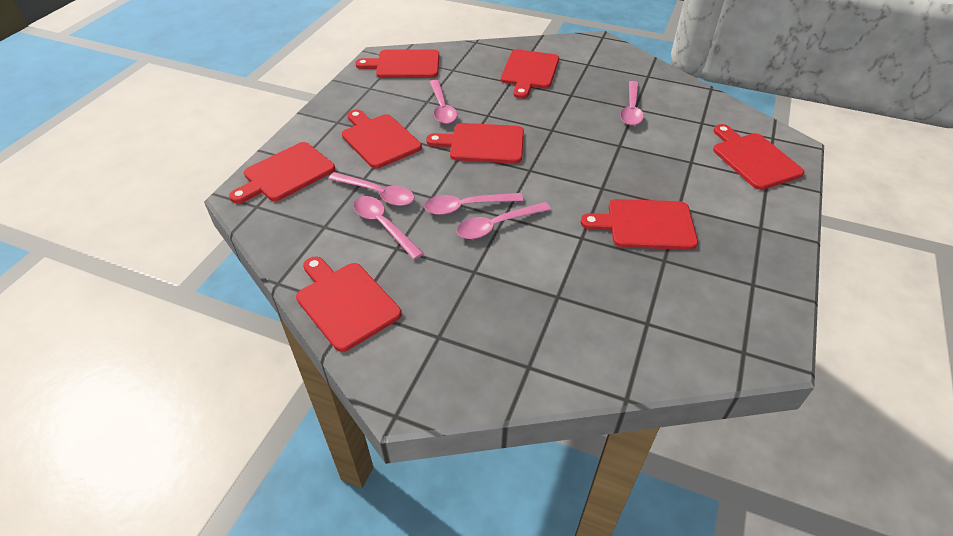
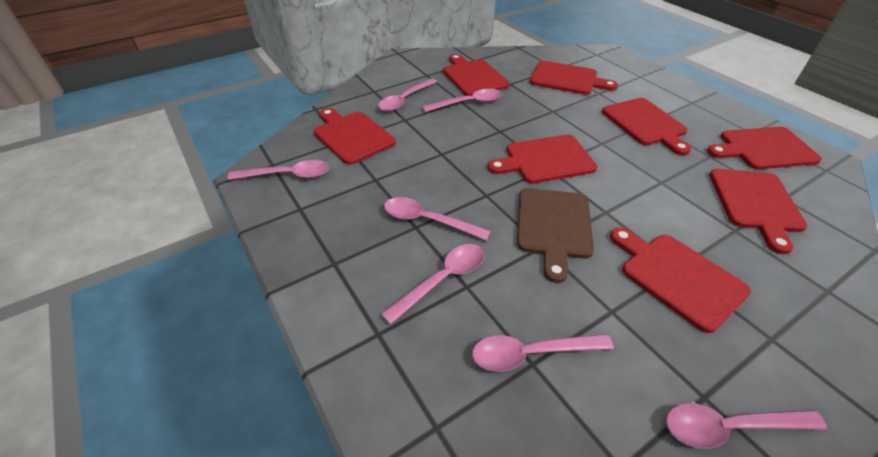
brown cutting board: 0 -> 1
pink spoon: 6 -> 7

